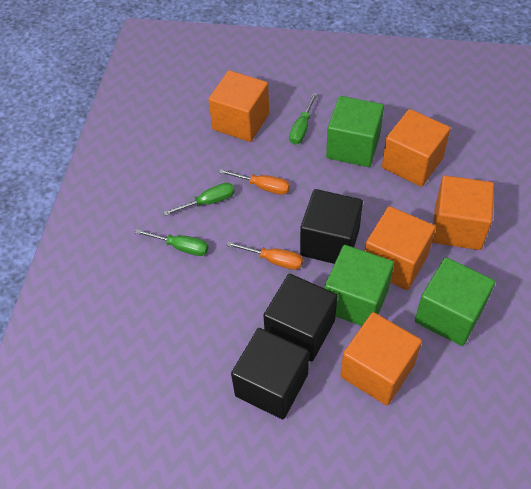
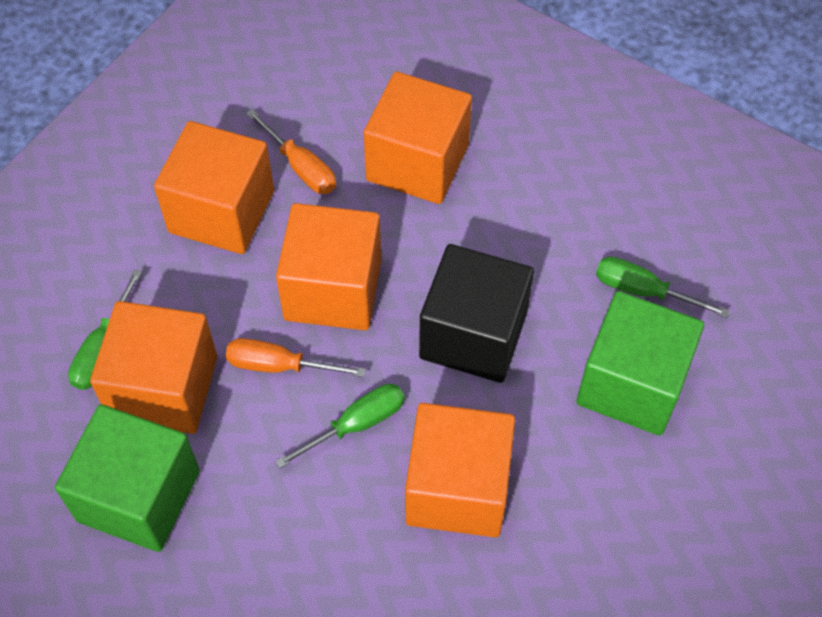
black cube: 3 -> 1
green cube: 3 -> 2

